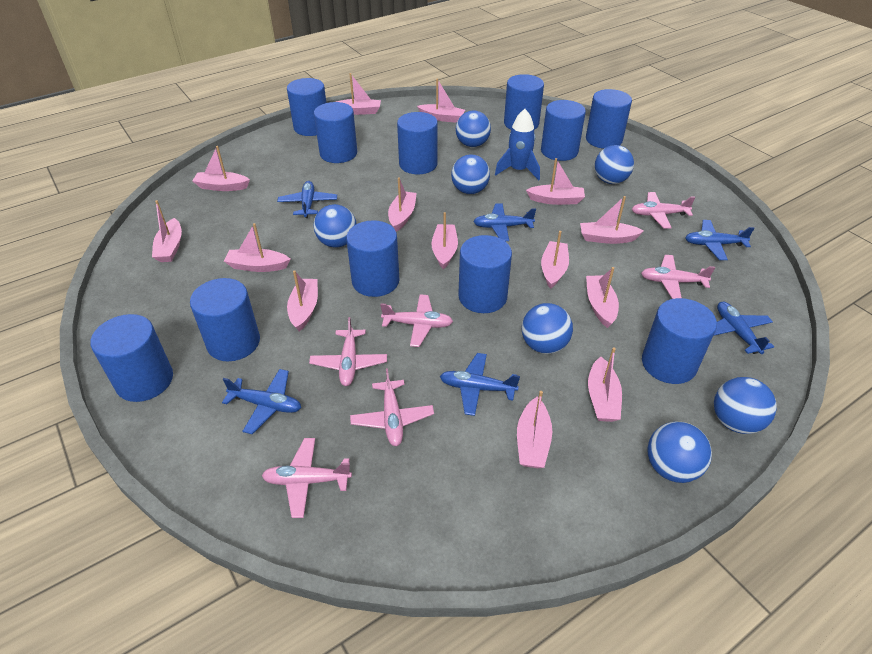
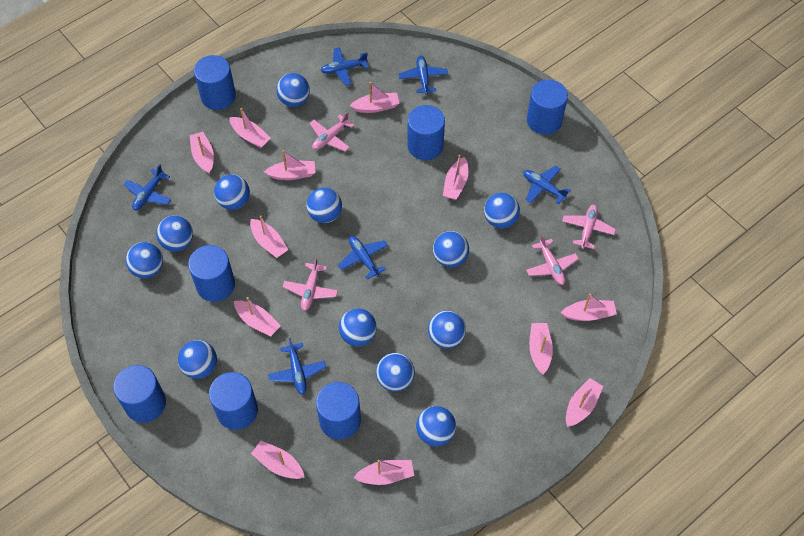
blue ball: 7 -> 12
blue cylinder: 11 -> 7
blue rocket: 1 -> 0
pink boat: 14 -> 12
pink plane: 6 -> 4

